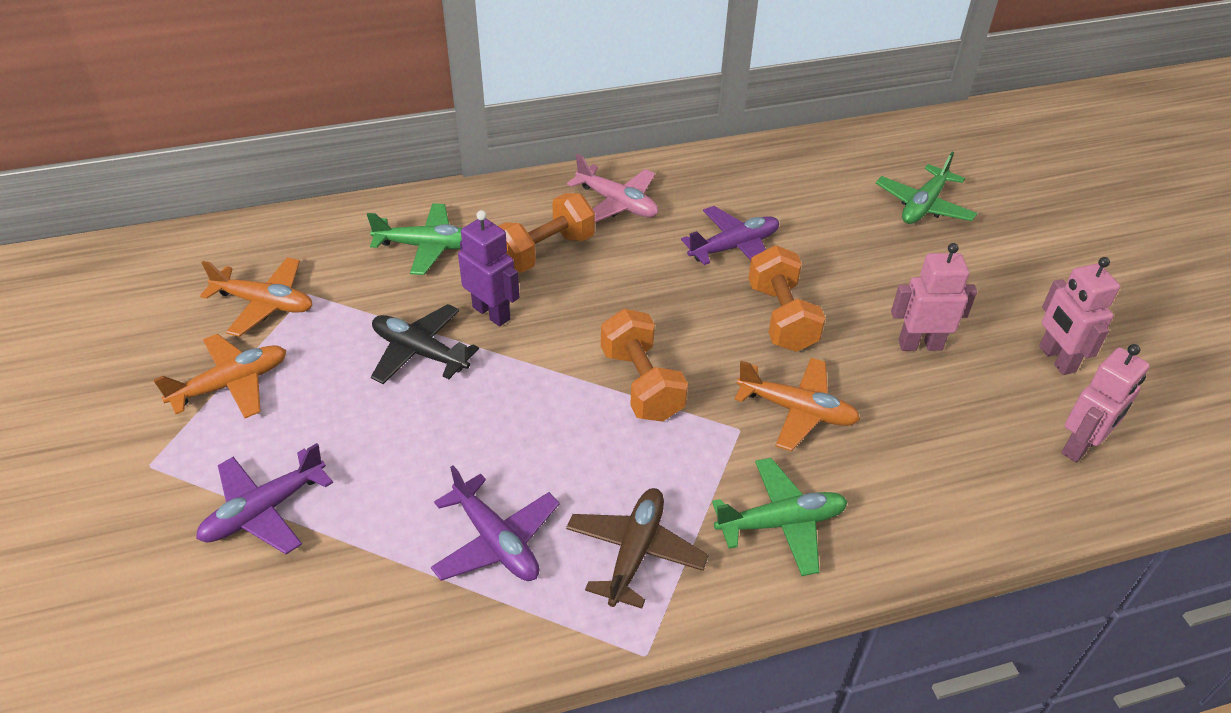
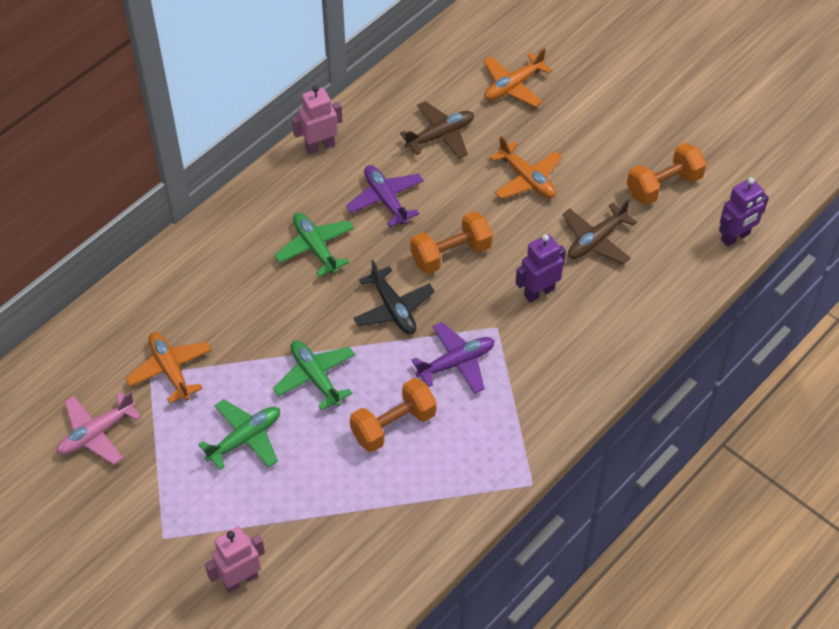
brown plane: 1 -> 2
pink robot: 3 -> 2
purple plane: 3 -> 2
purple robot: 1 -> 2

